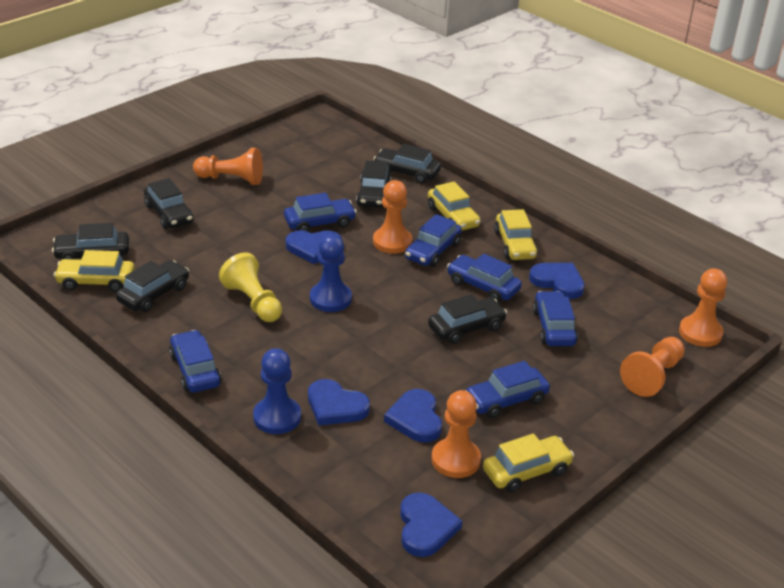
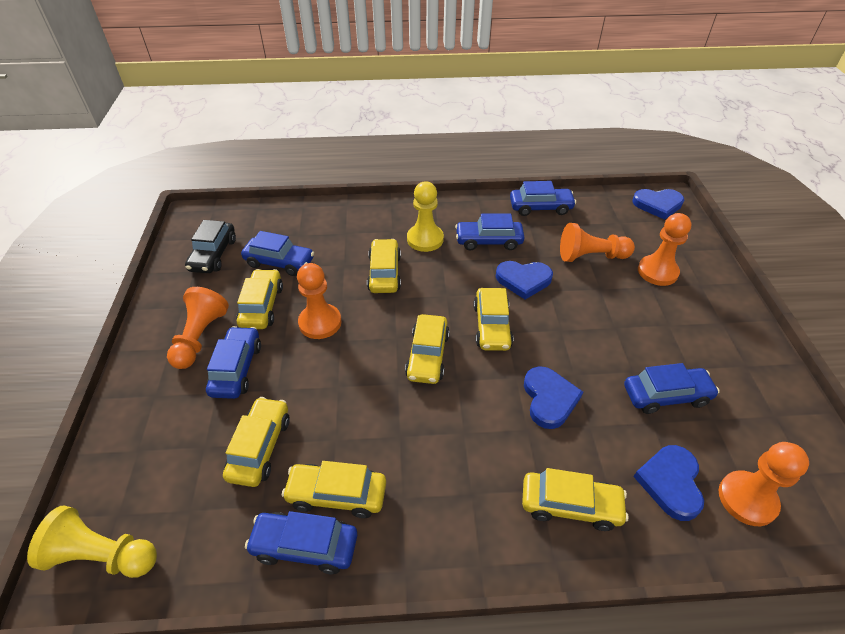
black car: 6 -> 1
blue heart: 5 -> 4
blue pawn: 2 -> 0
yellow car: 4 -> 7
yellow pawn: 1 -> 2

